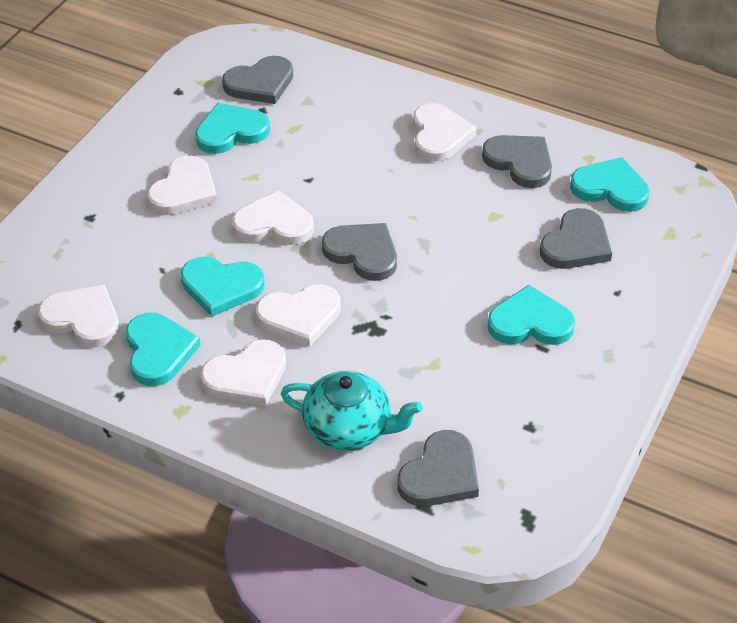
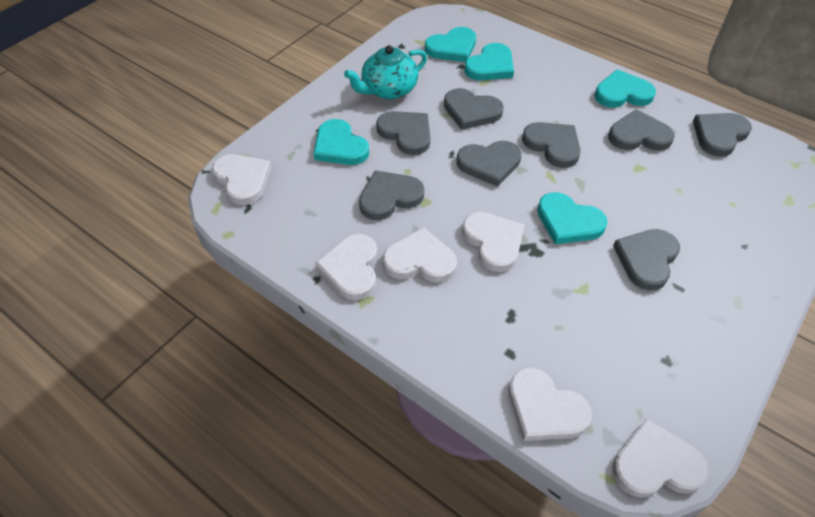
grey heart: 5 -> 8

